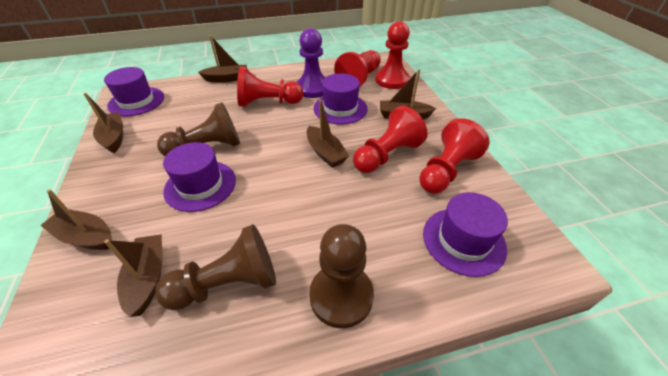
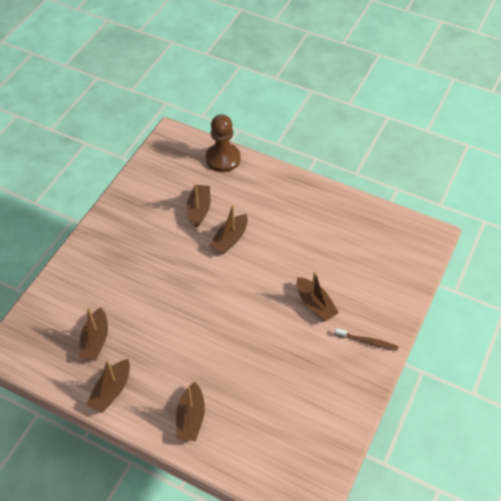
brown pawn: 3 -> 1
brown toothbrush: 0 -> 1
purple hat: 4 -> 0
purple pawn: 1 -> 0
red pawn: 5 -> 0

